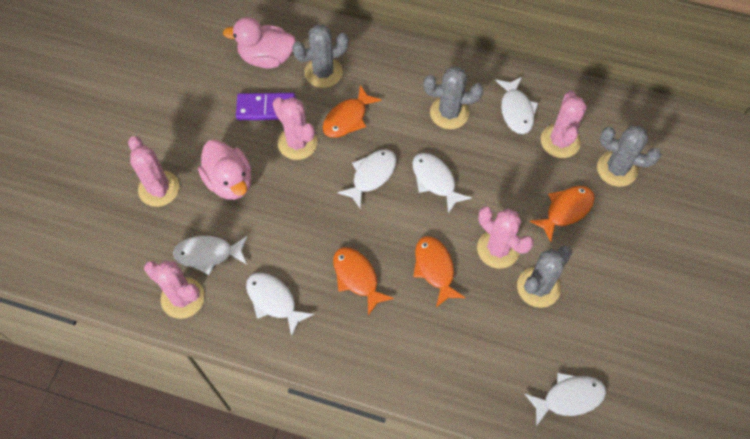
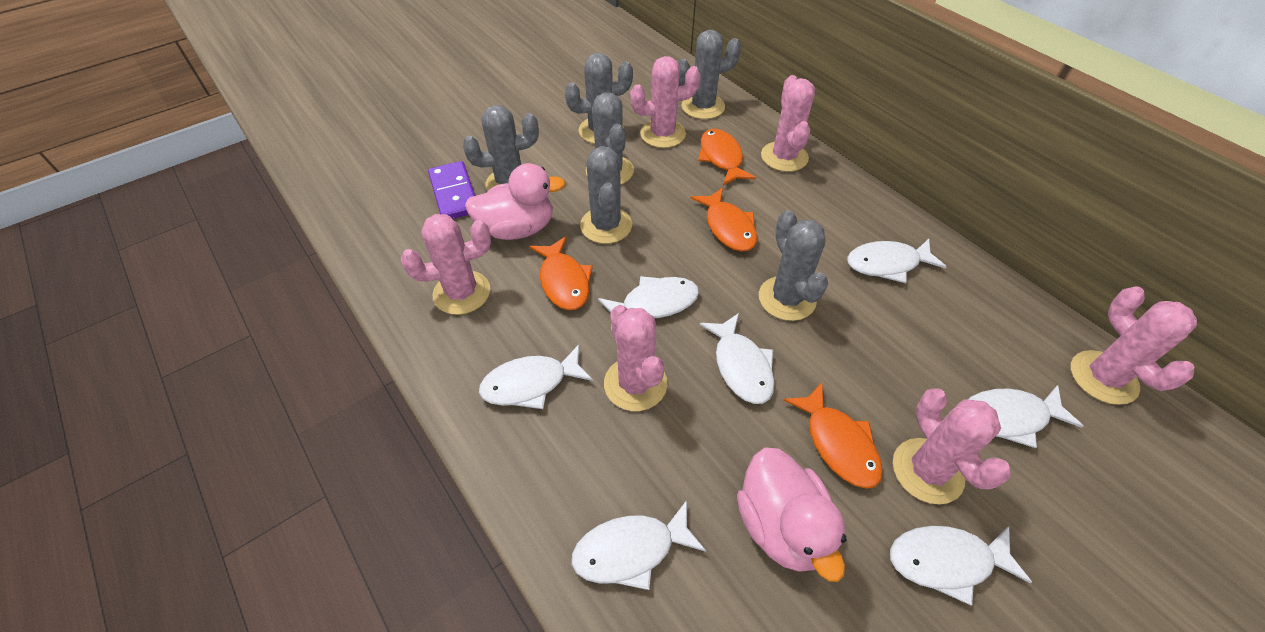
grey cactus: 4 -> 6
pink cactus: 5 -> 6
white fish: 6 -> 7

